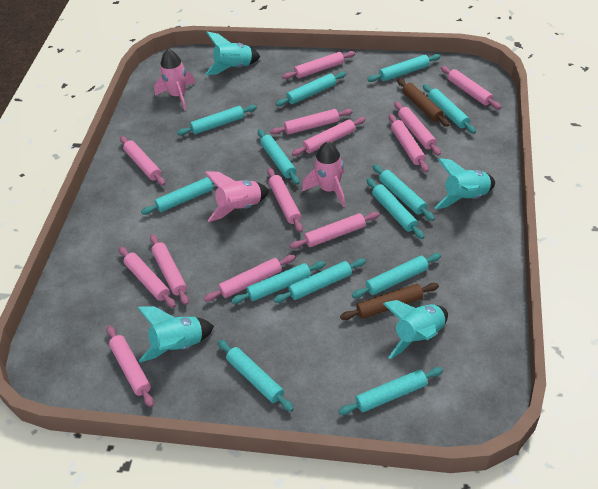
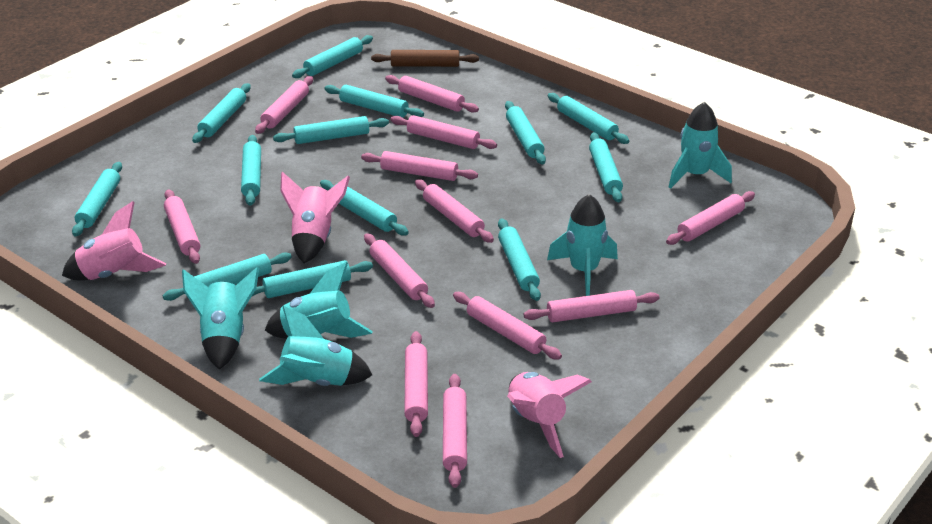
brown rolling pin: 2 -> 1
pink rolling pin: 13 -> 12
turquoise rocket: 4 -> 5

